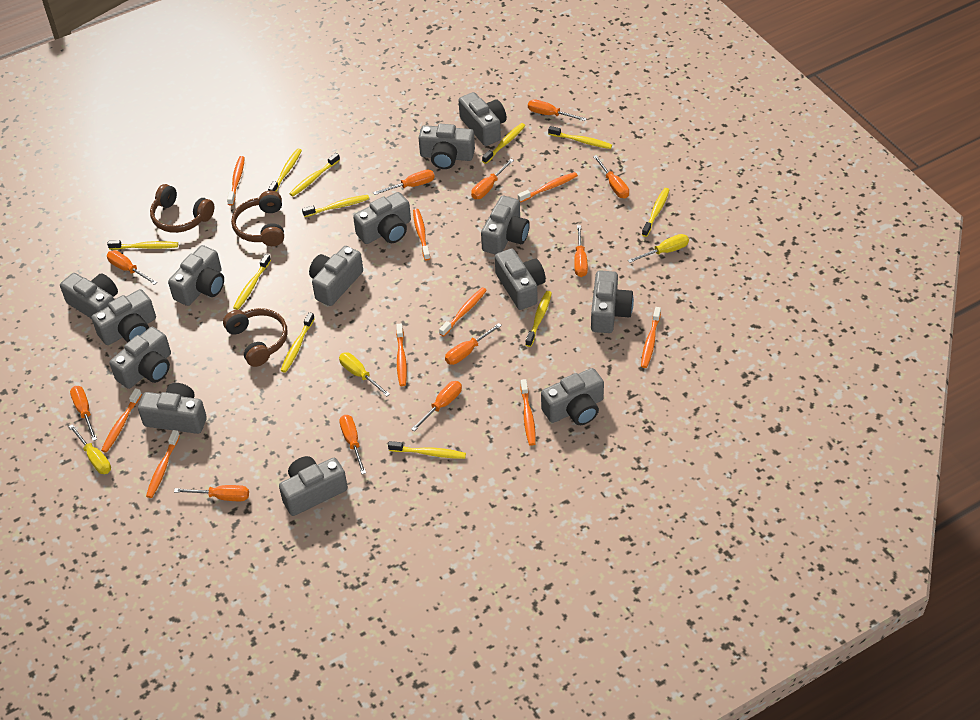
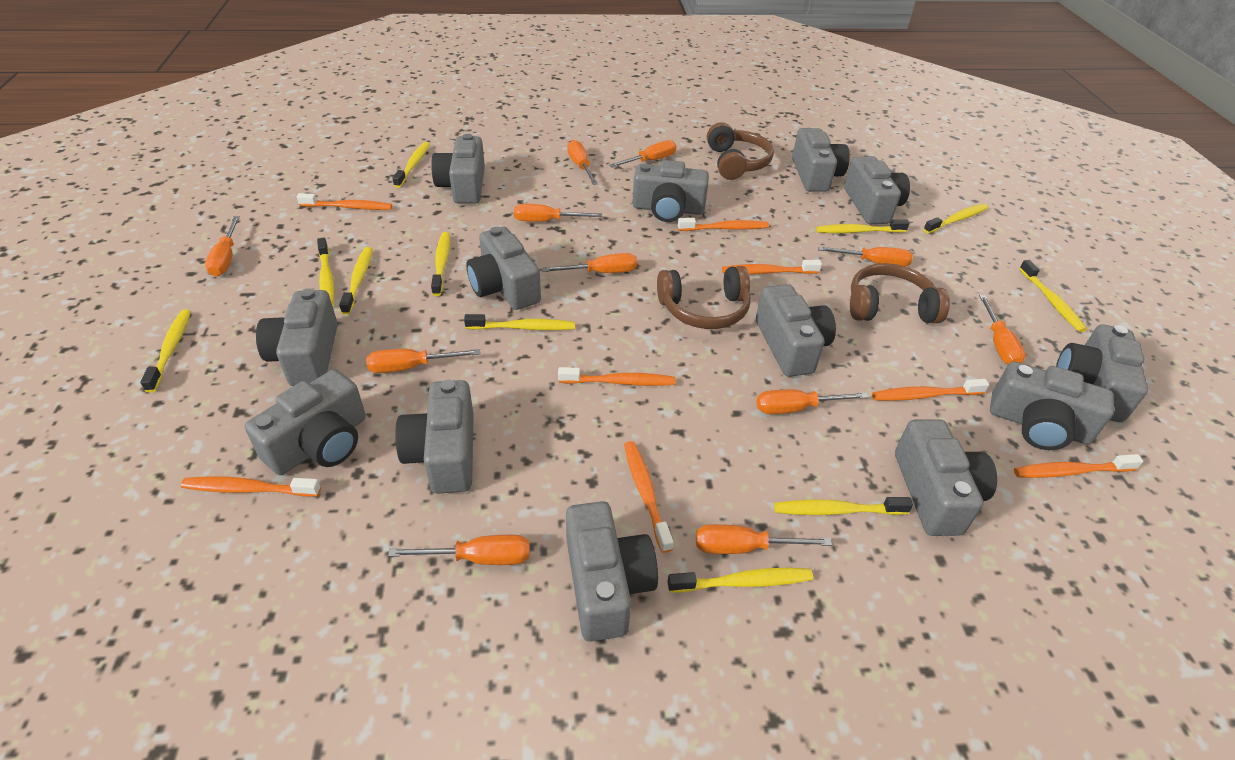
grey camera: 14 -> 13
orange toothbrush: 9 -> 8
yellow screwdriver: 3 -> 0

